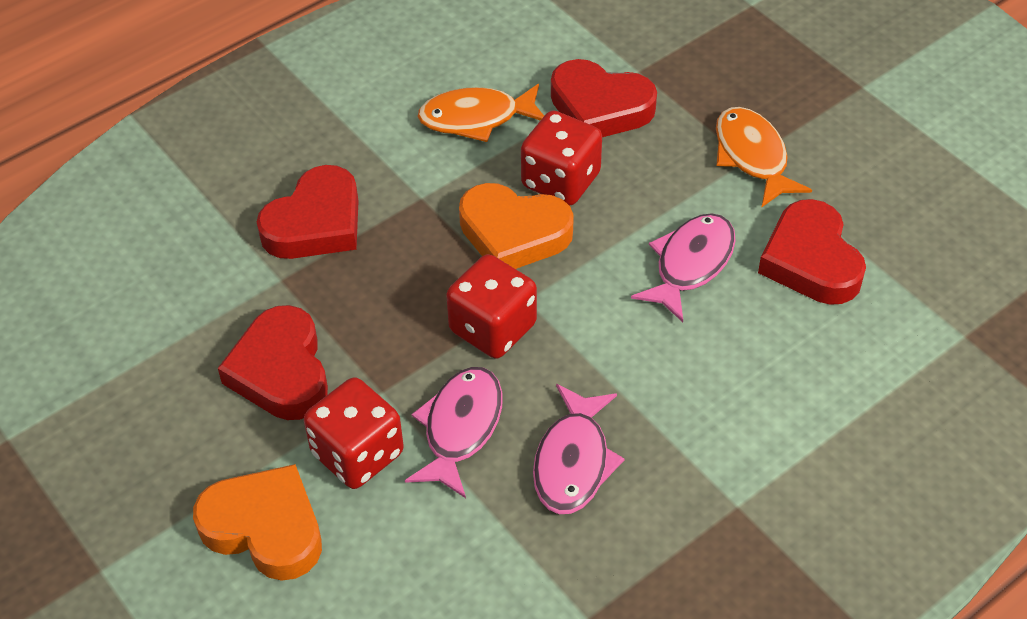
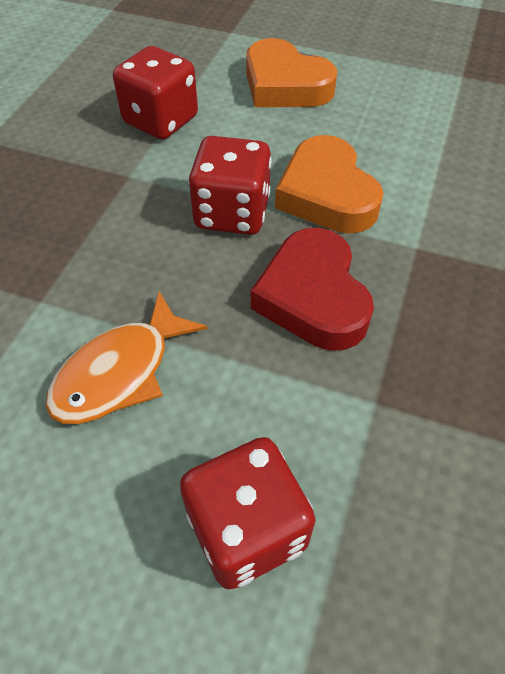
orange fish: 2 -> 1
pink fish: 3 -> 0
red heart: 4 -> 1

